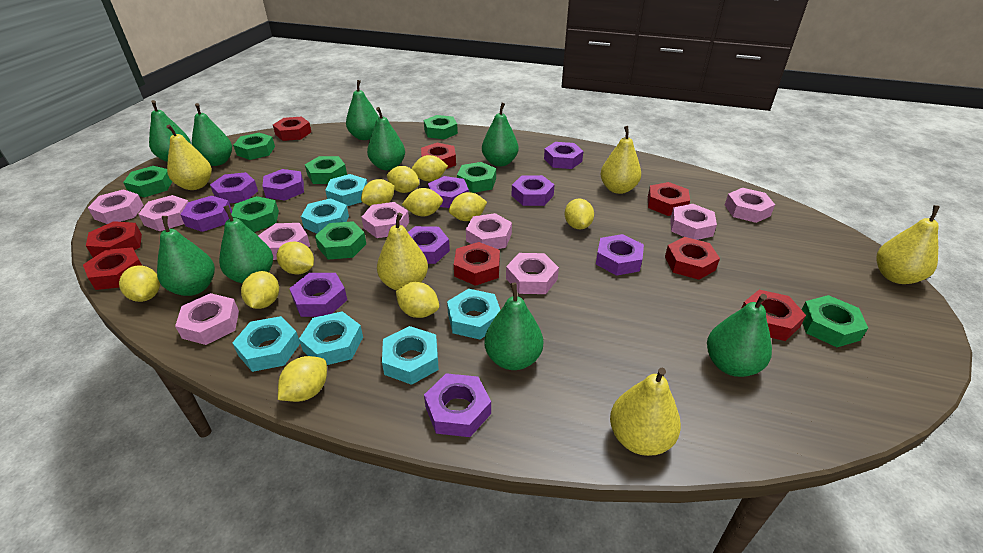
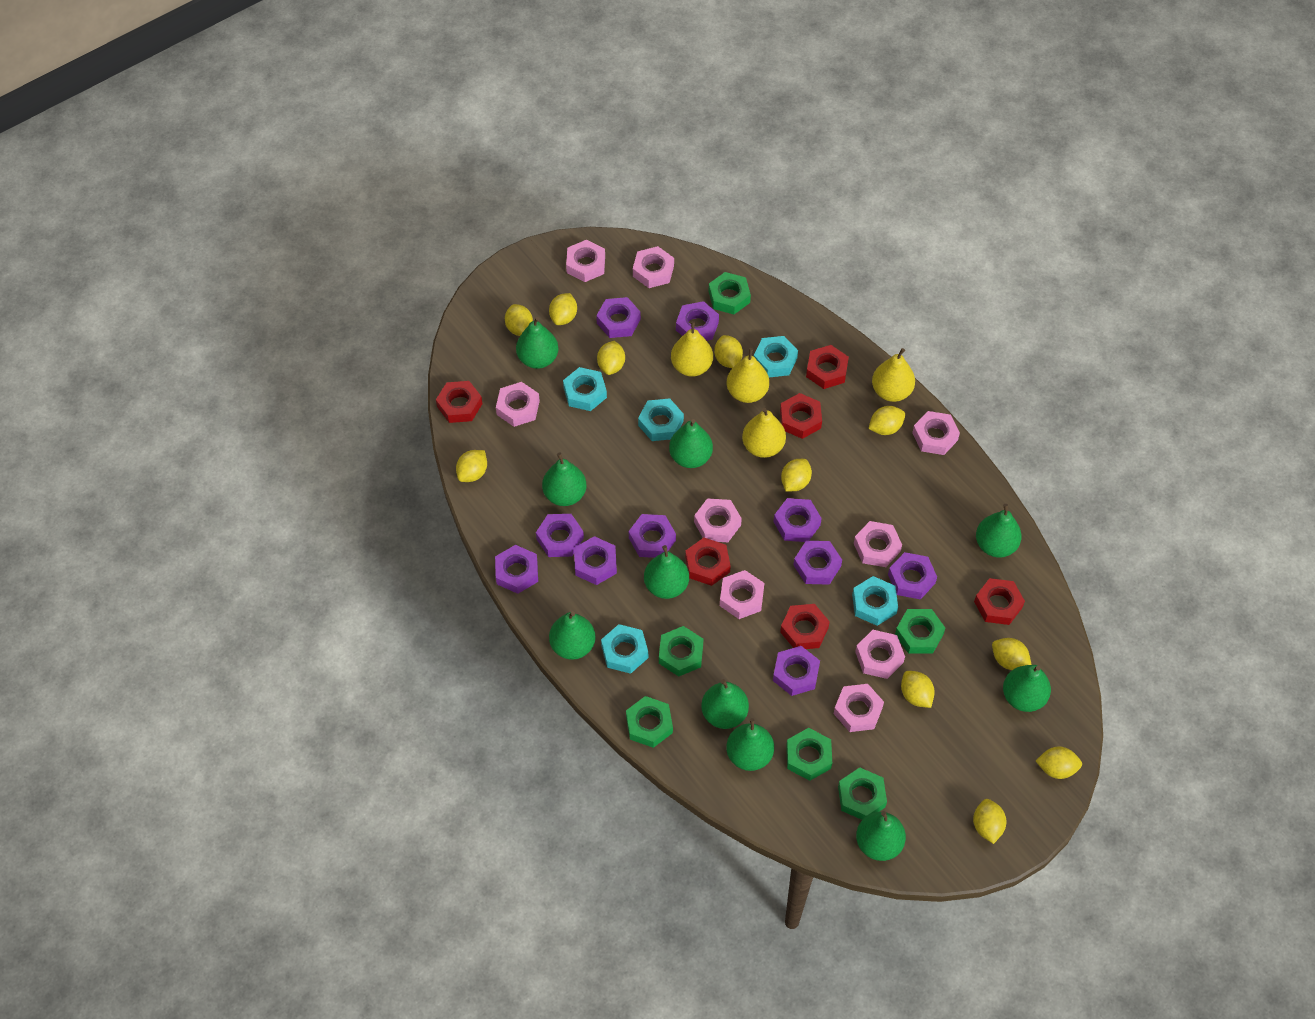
green nut: 8 -> 6
green pear: 9 -> 10
red nut: 8 -> 6
turquoise nut: 6 -> 5
yellow pear: 5 -> 4

